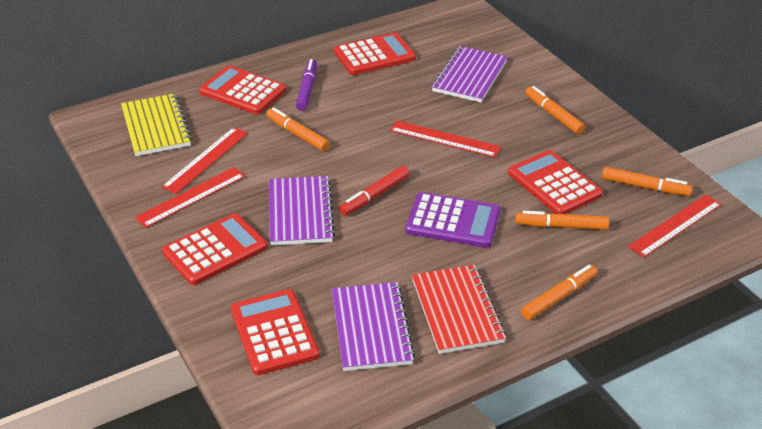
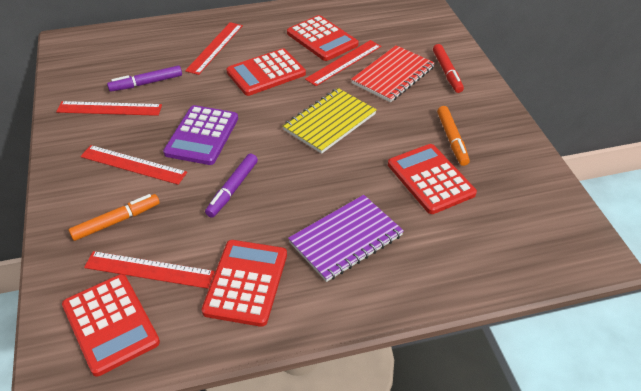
orange marker: 5 -> 2
purple marker: 1 -> 2
purple notebook: 3 -> 1
red ruler: 4 -> 5

